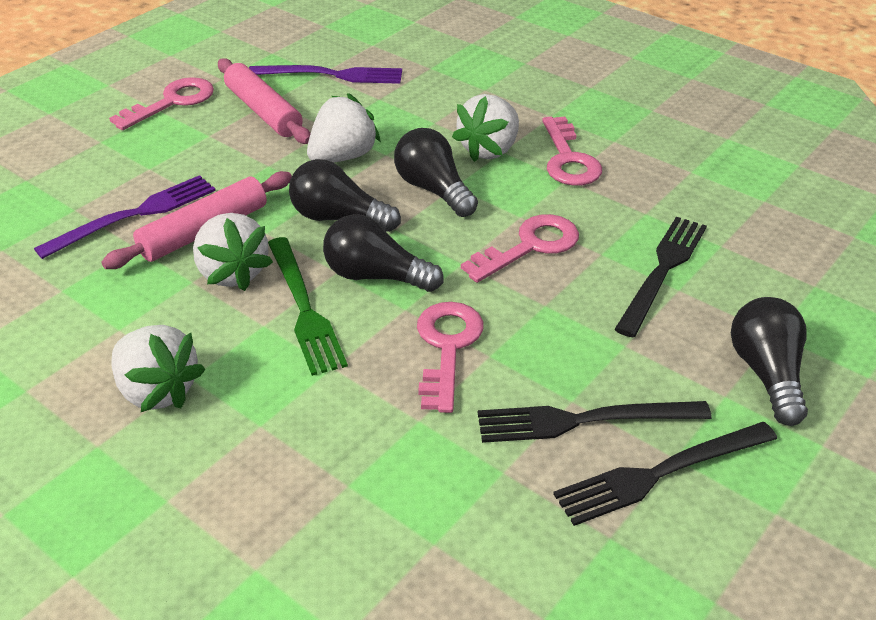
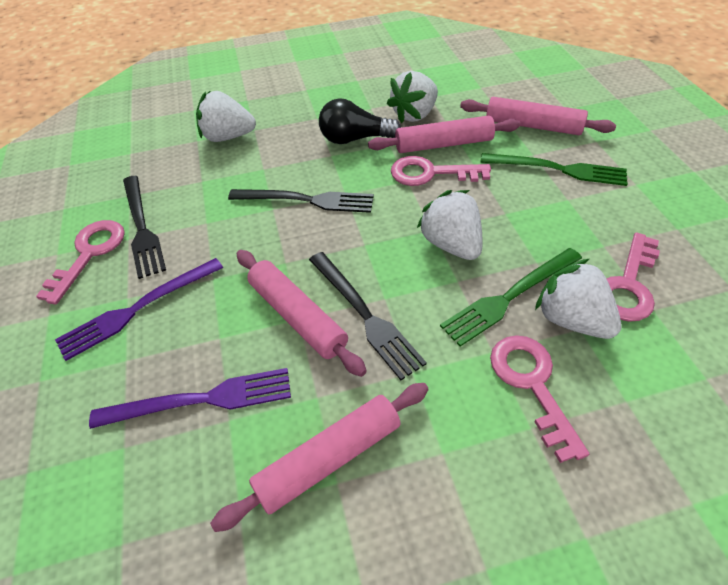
black light bulb: 4 -> 1
green fork: 1 -> 2
pink rolling pin: 2 -> 4

